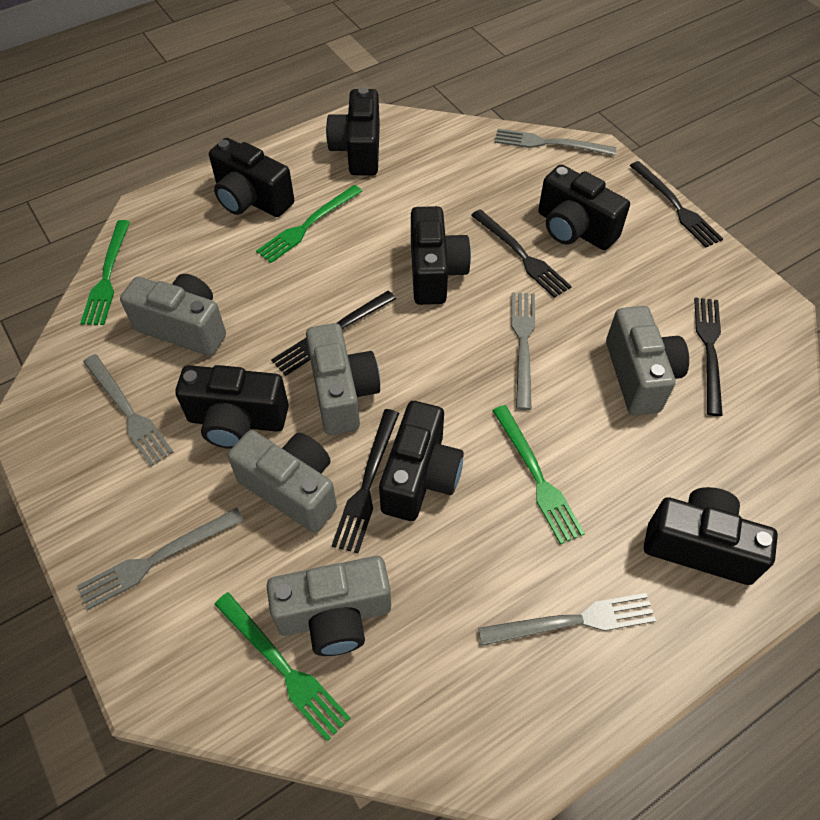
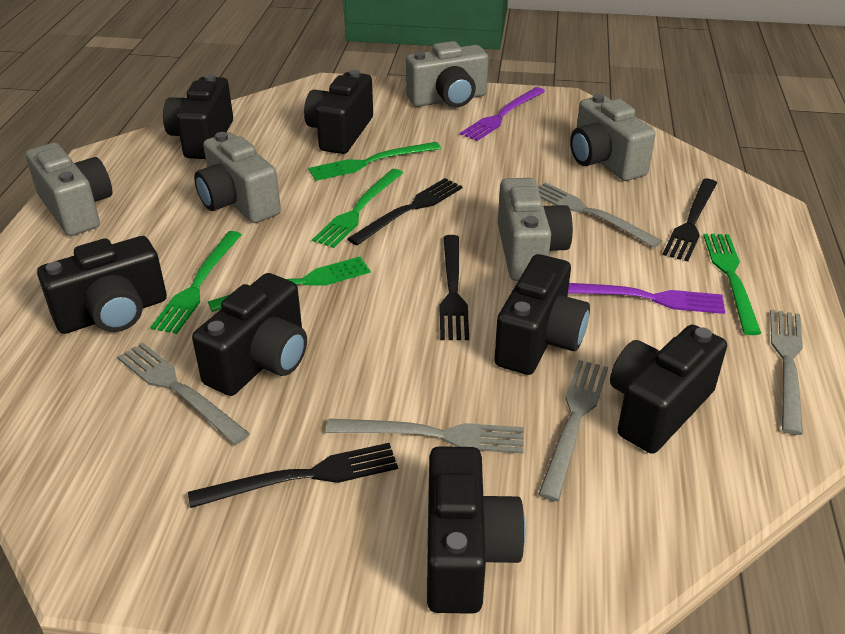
black fork: 5 -> 4
green fork: 4 -> 5
purple fork: 0 -> 2

